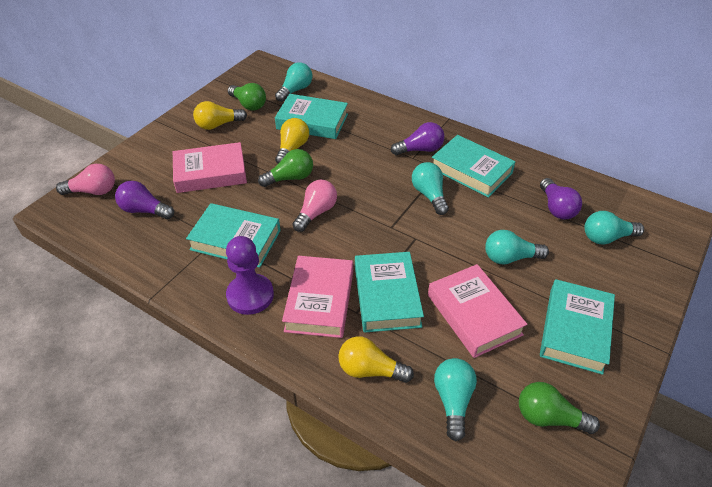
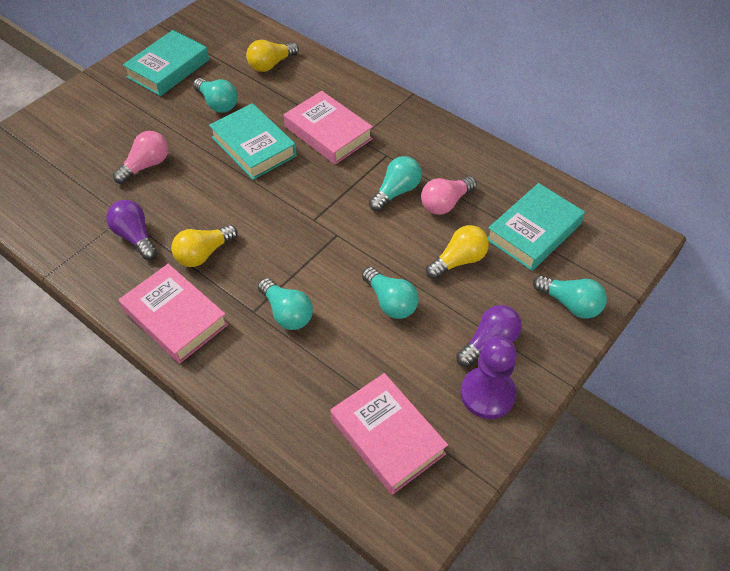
green light bulb: 3 -> 0
purple light bulb: 3 -> 2
turquoise book: 5 -> 3

